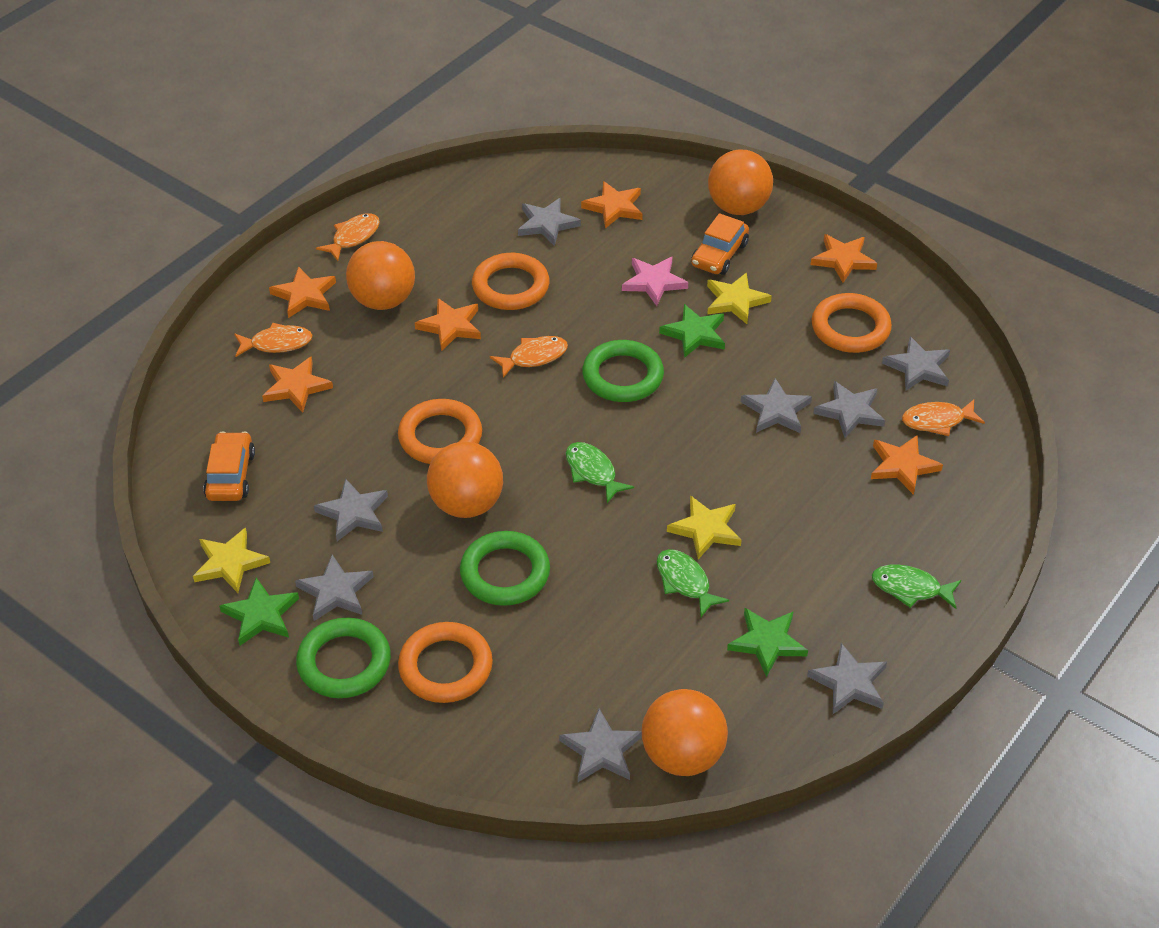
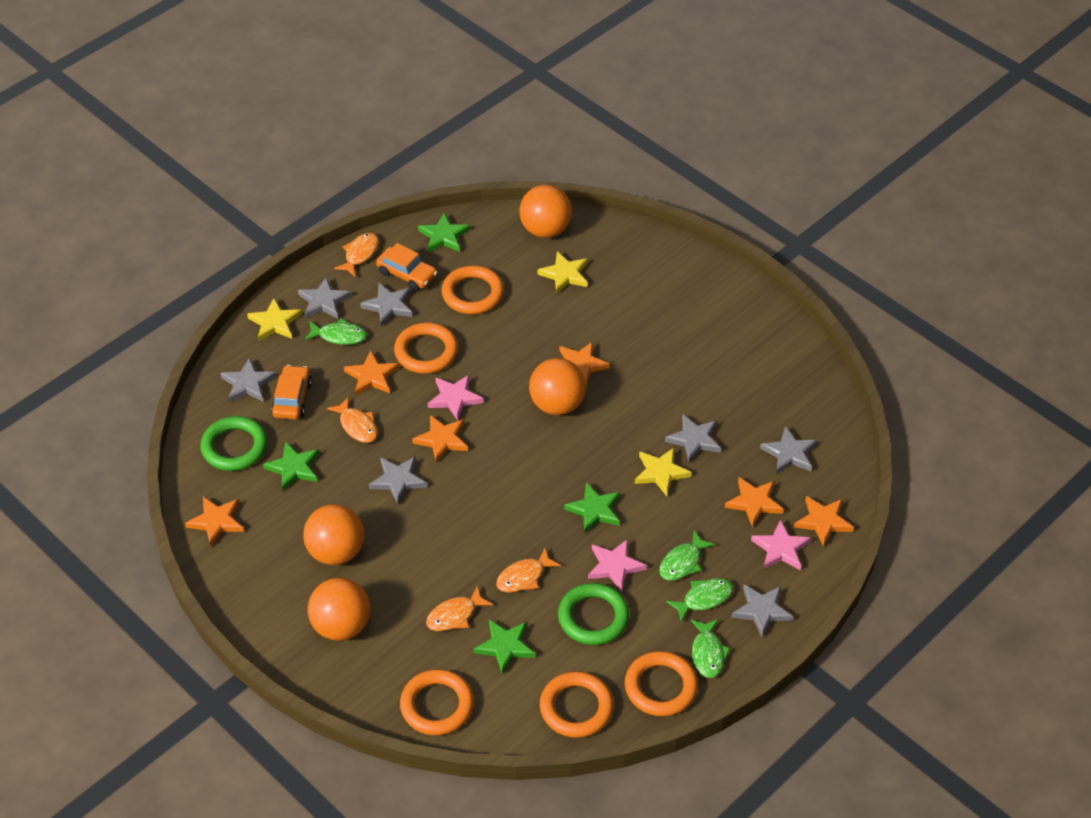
green fish: 3 -> 4
green ring: 3 -> 2
green star: 3 -> 4
grey star: 8 -> 7
orange ring: 4 -> 5
pink star: 1 -> 3

